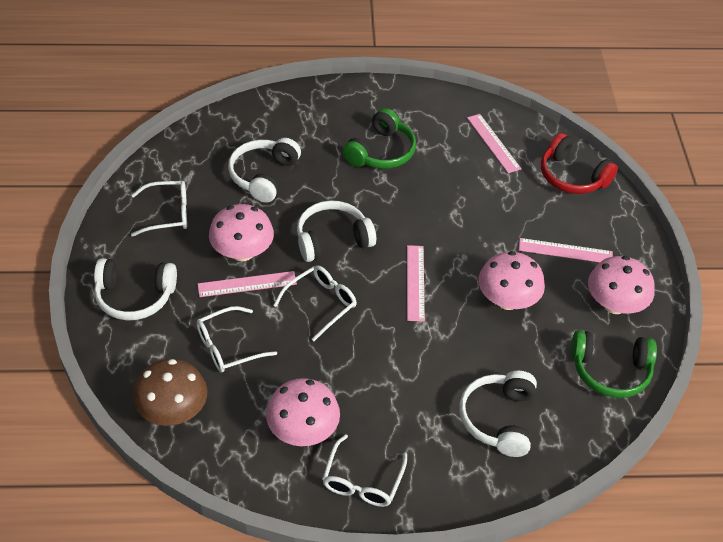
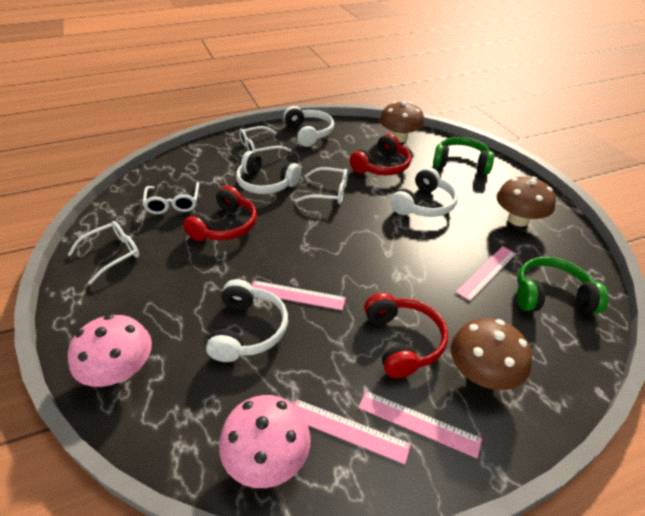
brown mushroom: 1 -> 3
pink mushroom: 4 -> 2
red headphones: 1 -> 3

